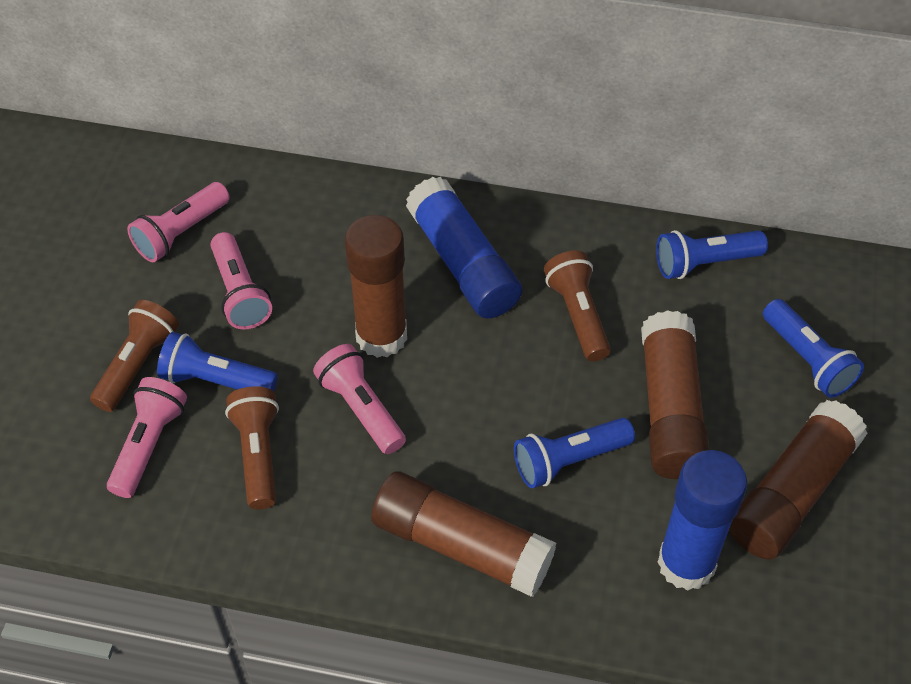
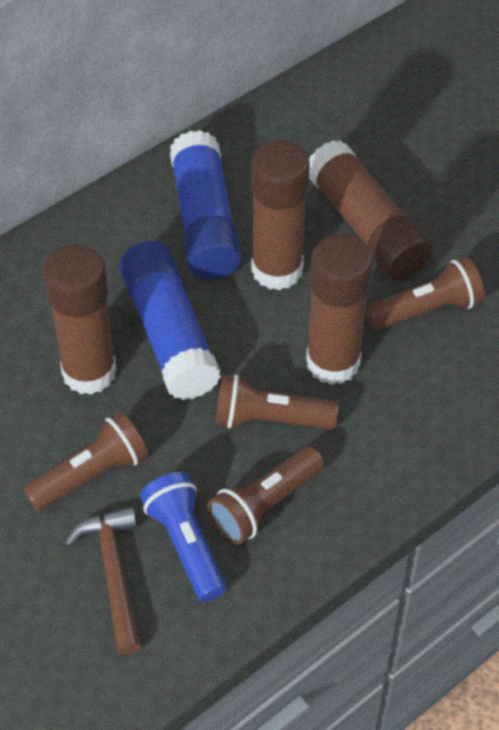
blue flashlight: 4 -> 1
brown flashlight: 3 -> 4
brown hammer: 0 -> 1
pink flashlight: 4 -> 0

